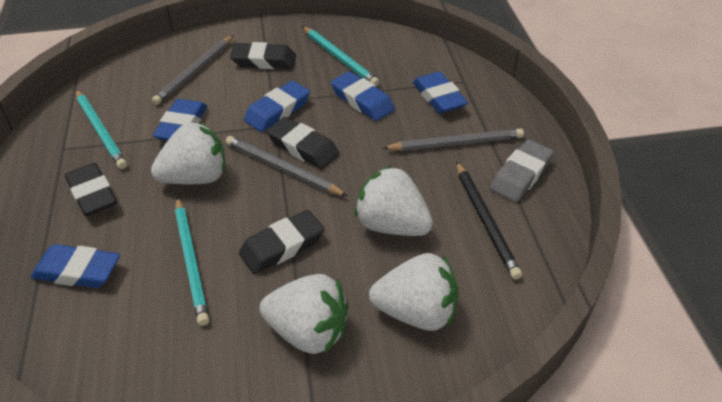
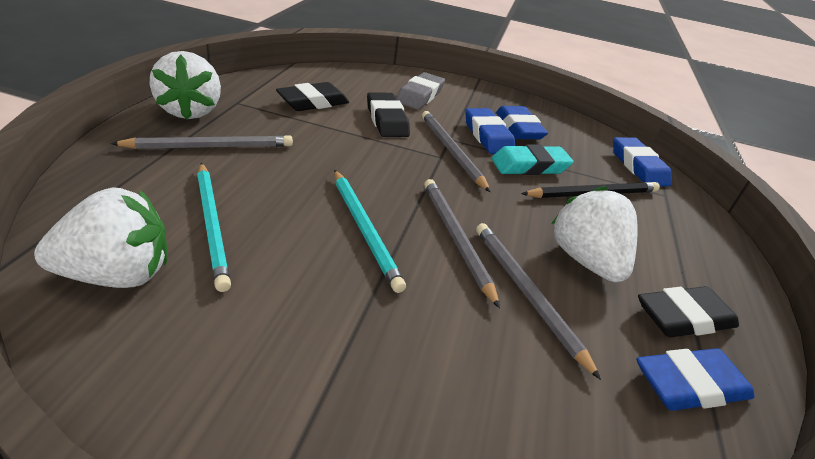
black eraser: 4 -> 3
blue eraser: 5 -> 4
grey pencil: 3 -> 4
turquoise eraser: 0 -> 1
turquoise pencil: 3 -> 2
white strawberry: 4 -> 3

